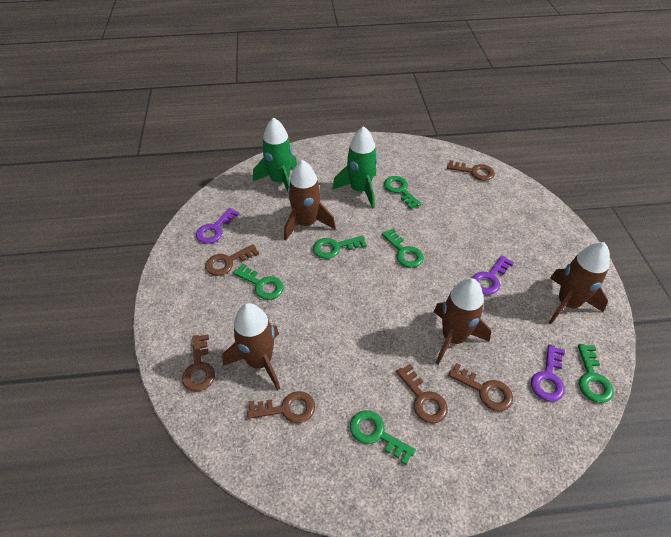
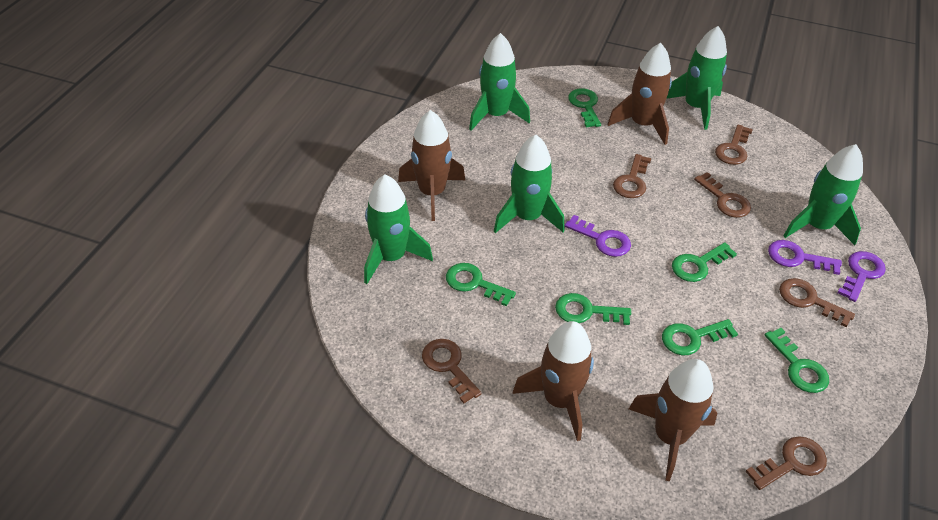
green rocket: 2 -> 5

